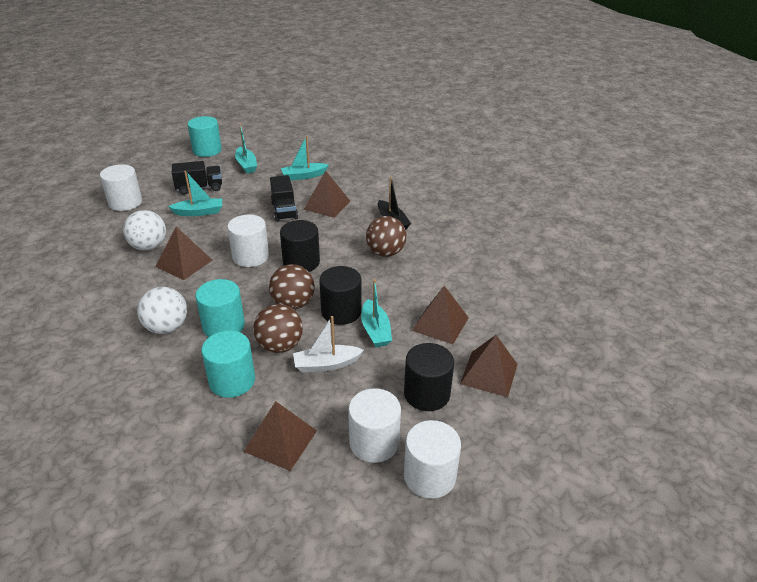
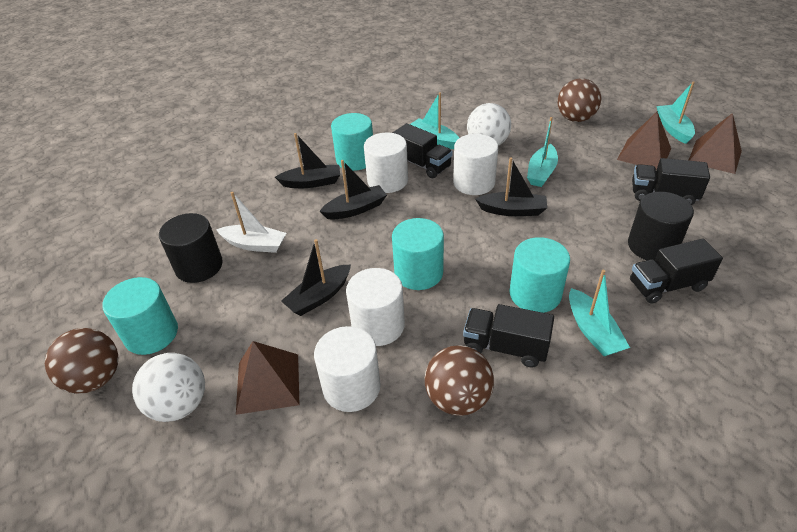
black boat: 1 -> 4
black cylinder: 3 -> 2
black truck: 2 -> 4
brown pyramid: 5 -> 3
turquoise cylinder: 3 -> 4

